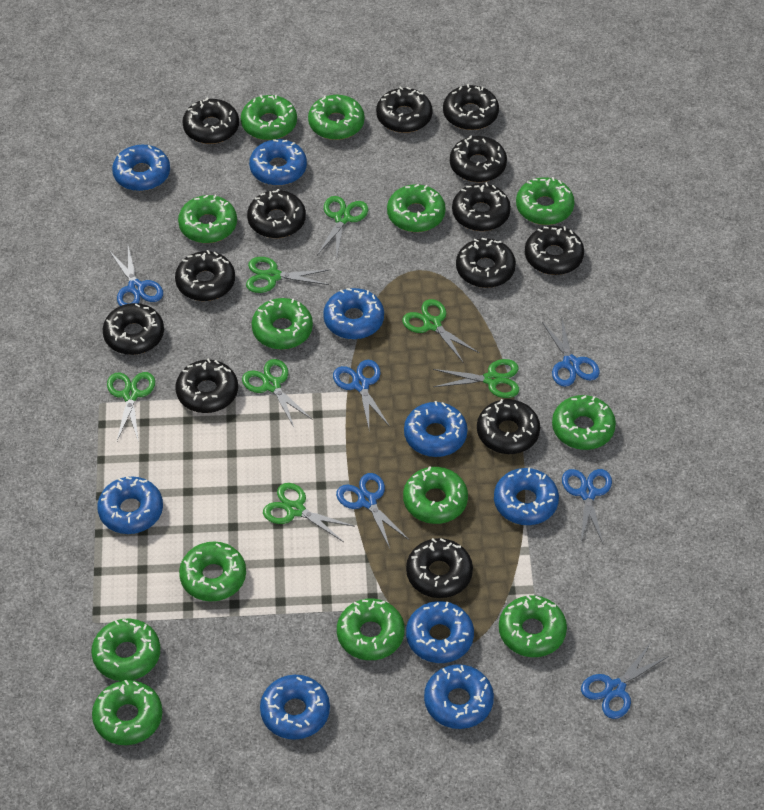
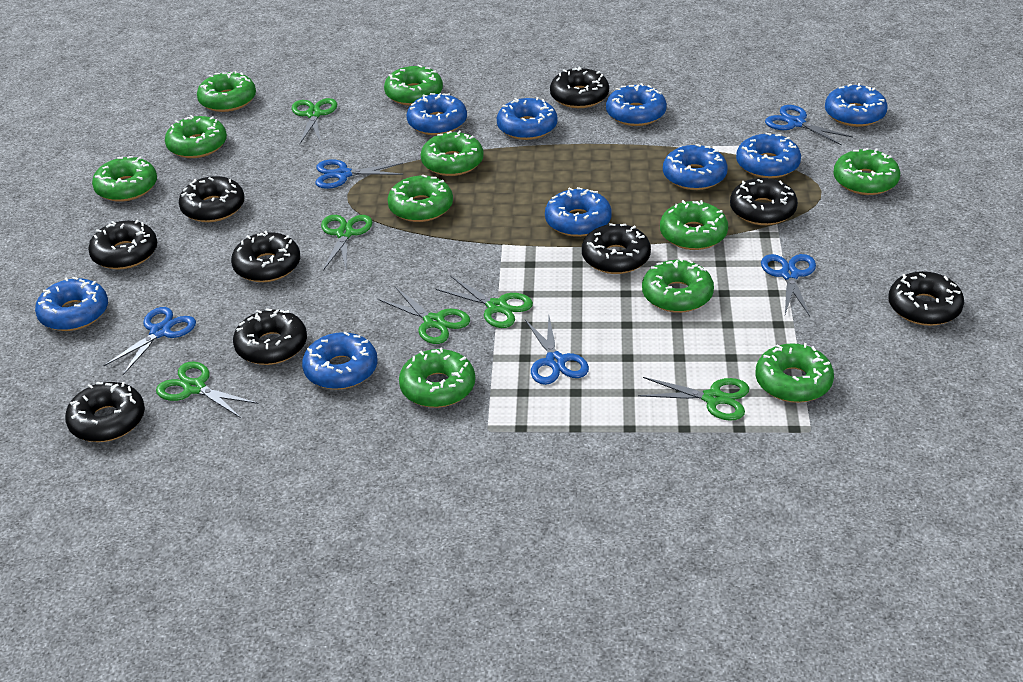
black donut: 13 -> 9
blue scissors: 6 -> 5
green donut: 13 -> 11
green scissors: 7 -> 6

